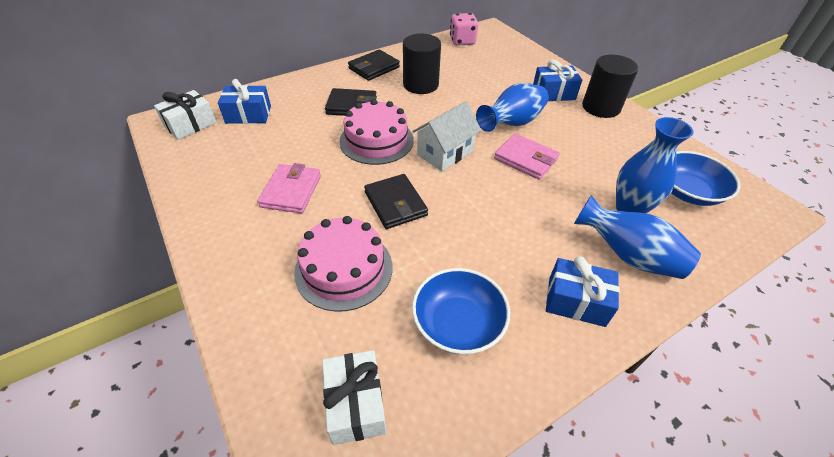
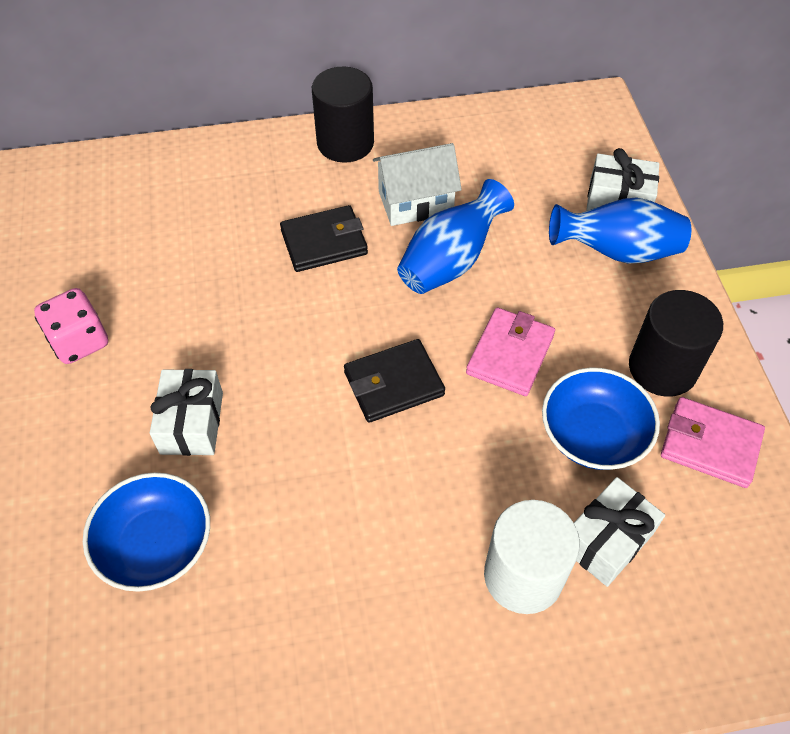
black wallet: 3 -> 2
blue gift: 3 -> 0
blue vase: 3 -> 2
pink cake: 2 -> 0
white cylinder: 0 -> 1
white gift: 2 -> 3

